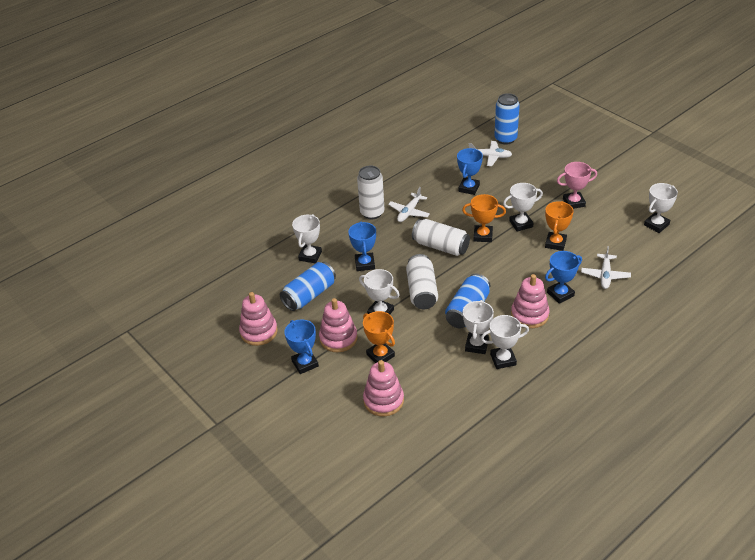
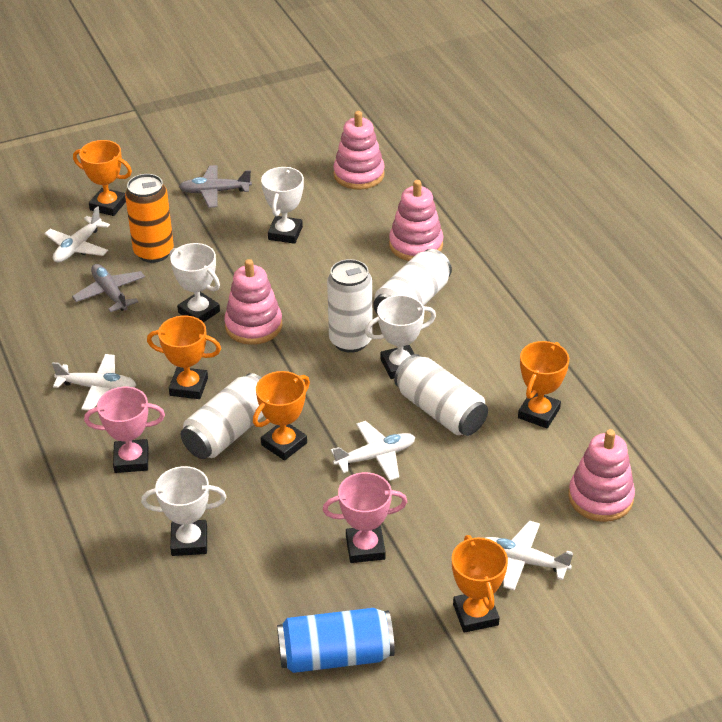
blue can: 3 -> 1
blue trophy: 4 -> 0
grey plane: 0 -> 2
orange can: 0 -> 1
orange trophy: 3 -> 5
pink trophy: 1 -> 2
white can: 3 -> 4
white plane: 3 -> 4
white trophy: 6 -> 4

